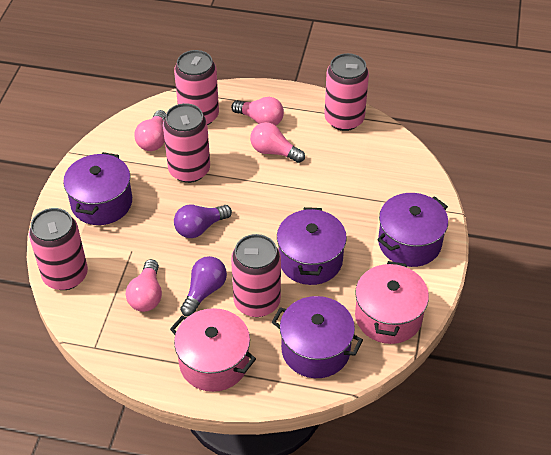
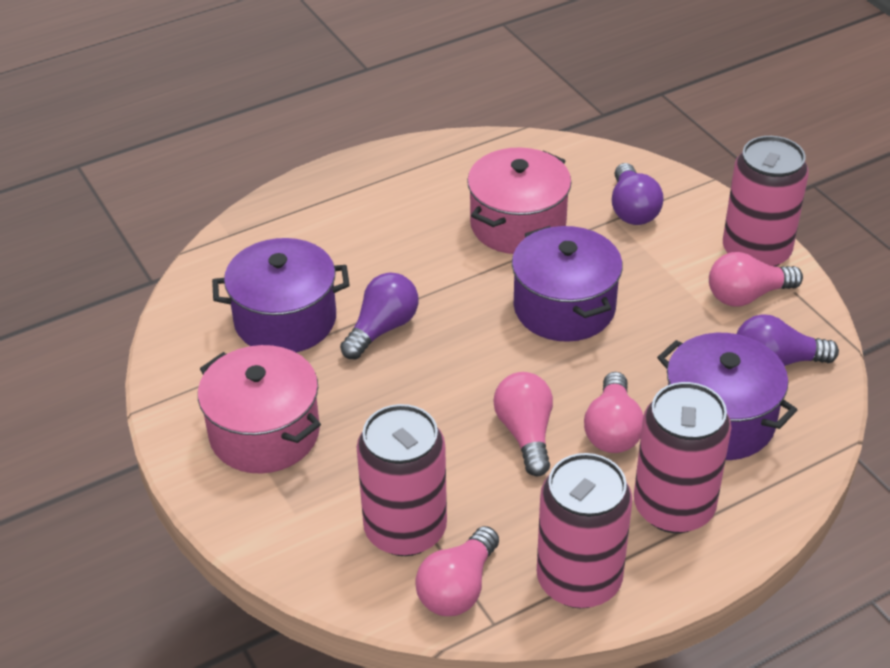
pink can: 5 -> 4
purple light bulb: 2 -> 3
purple pot: 4 -> 3

